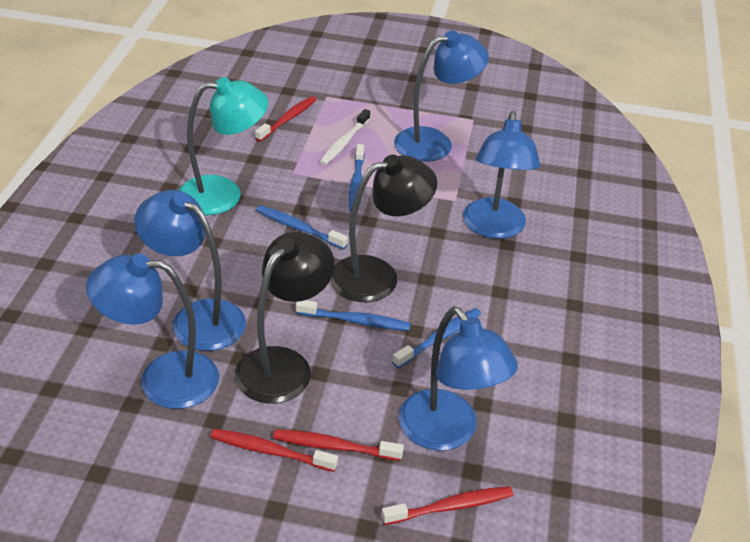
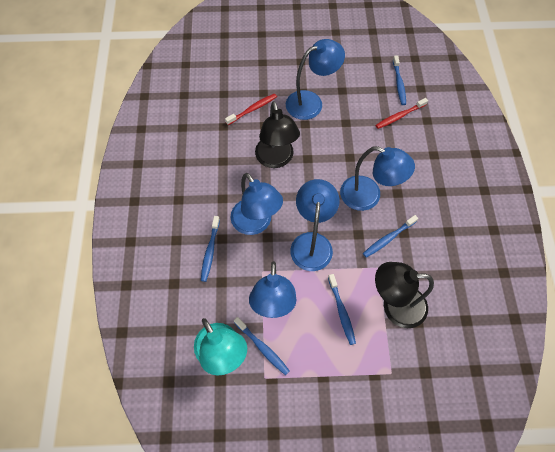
blue toothbrush: 4 -> 5
red toothbrush: 4 -> 2
white toothbrush: 1 -> 0

